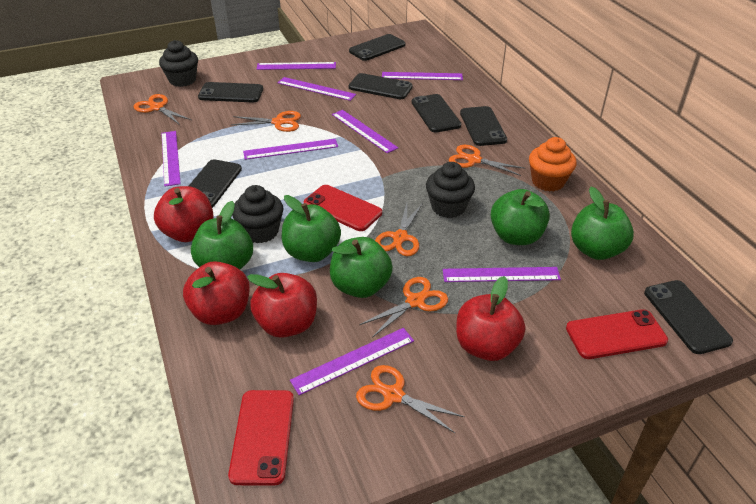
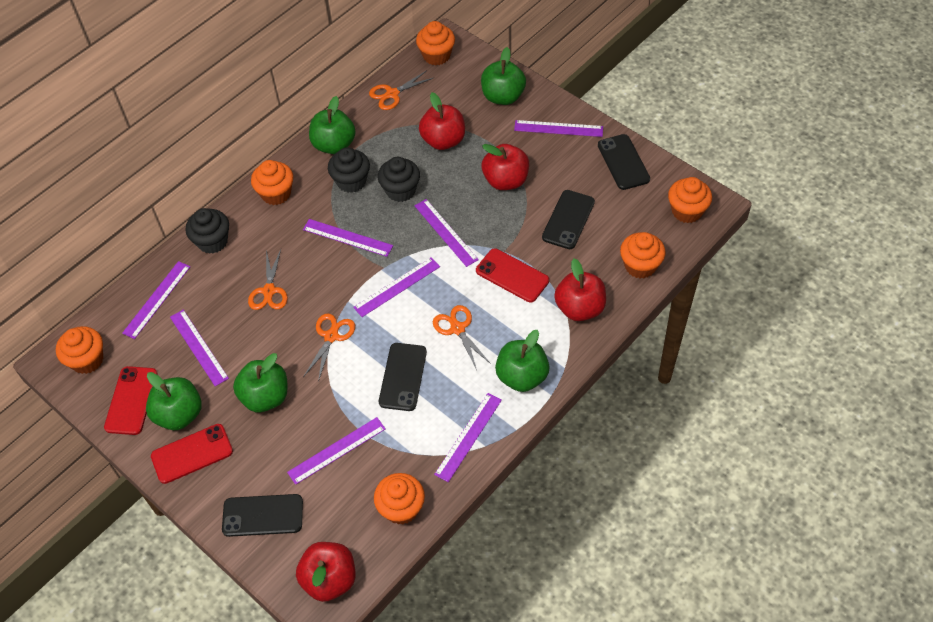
black phone: 7 -> 4
orange cupcake: 1 -> 6
orange scissors: 6 -> 4

